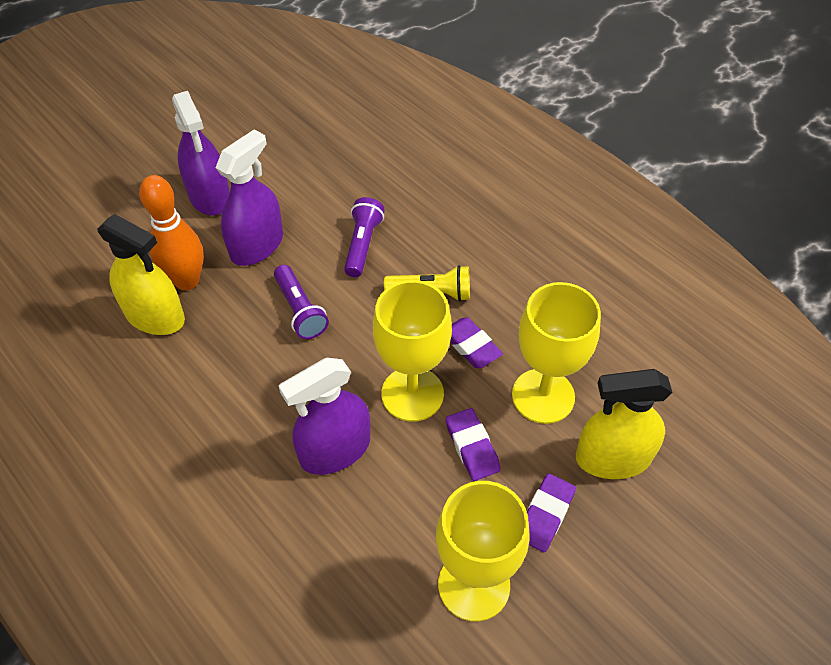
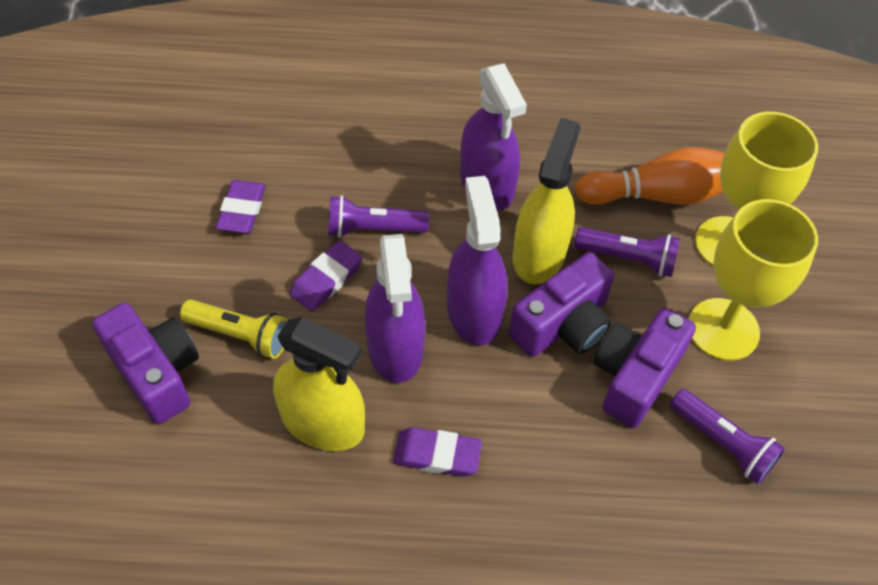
purple camera: 0 -> 3
purple flashlight: 2 -> 3
yellow goblet: 3 -> 2

